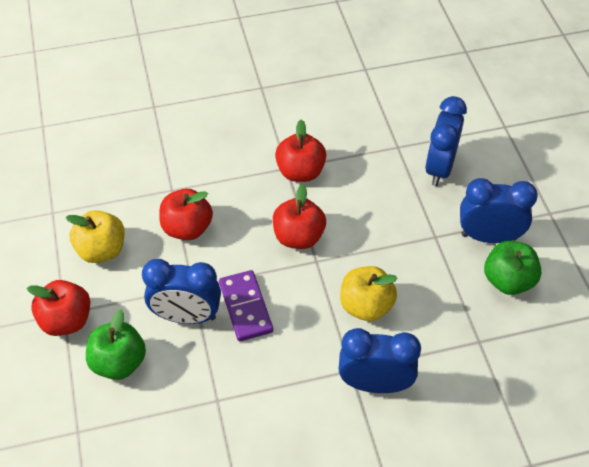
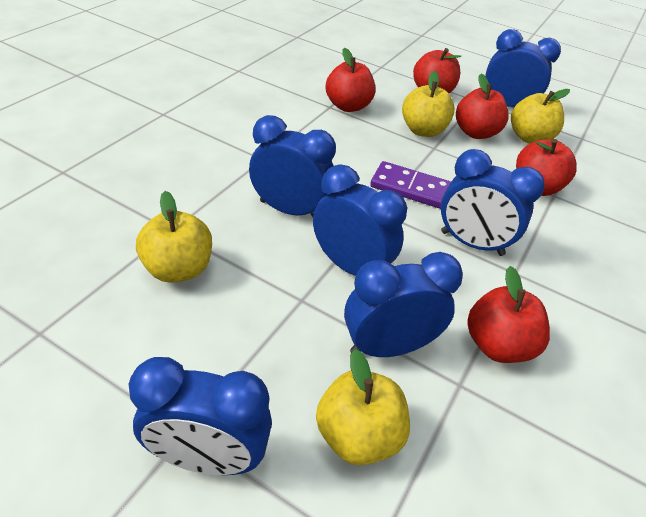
blue clock: 4 -> 6
green apple: 2 -> 0
red apple: 4 -> 5
yellow apple: 2 -> 4

